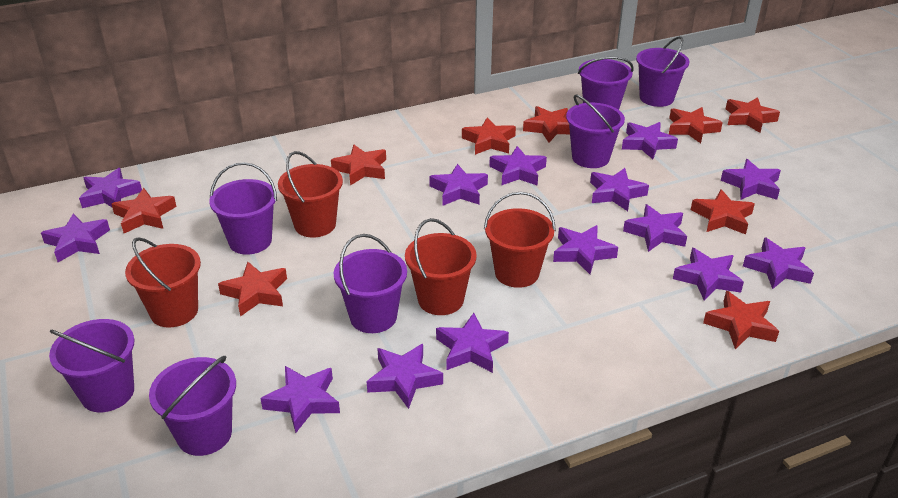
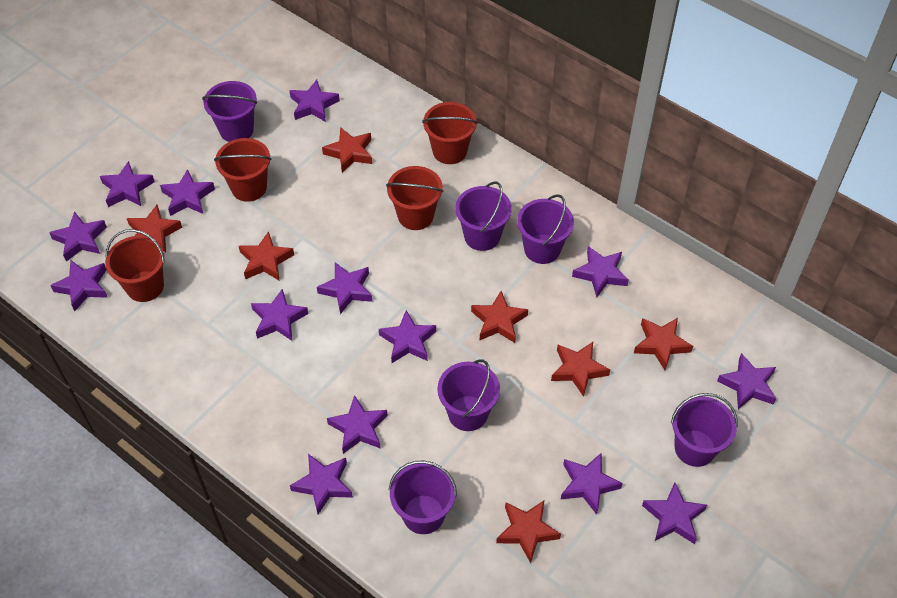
purple bucket: 7 -> 6
red star: 9 -> 7

